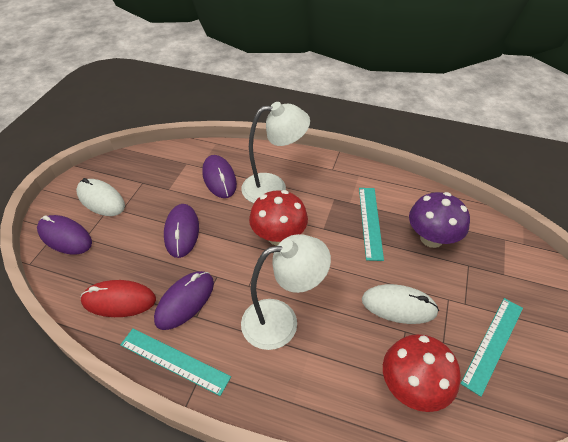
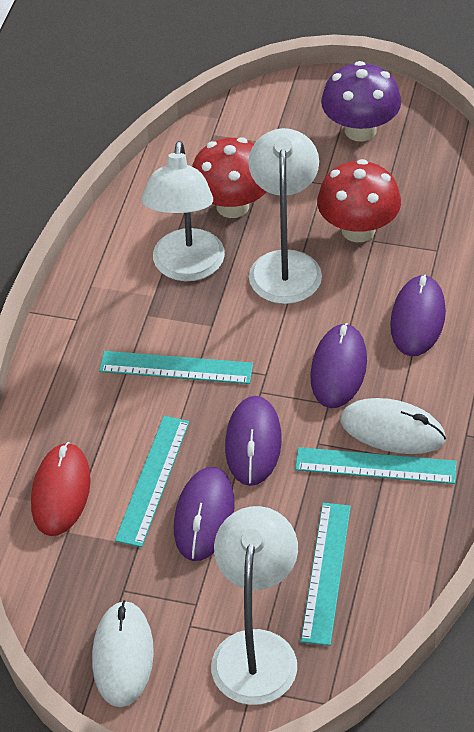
turquoise ruler: 3 -> 4
white lamp: 2 -> 3

